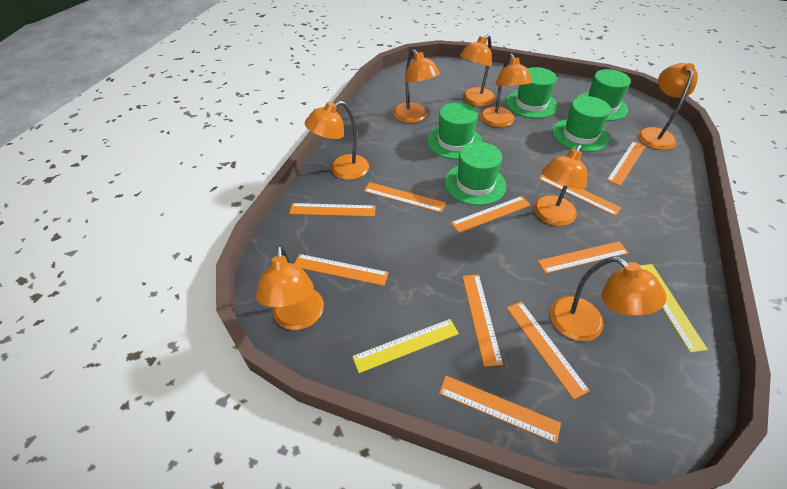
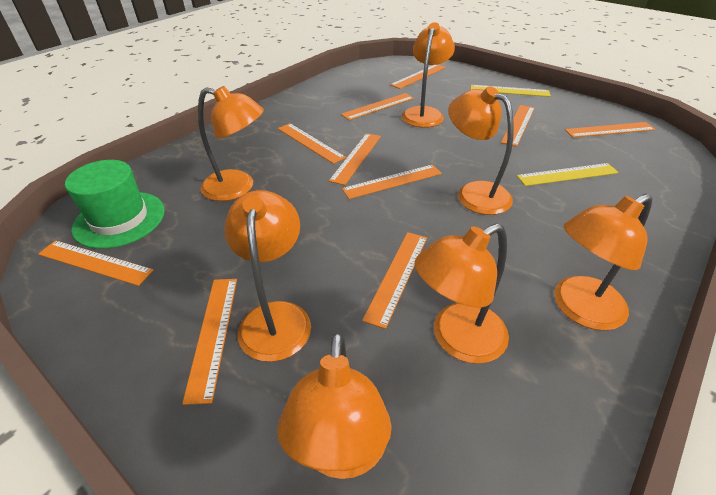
green hat: 5 -> 1
orange lamp: 8 -> 7

